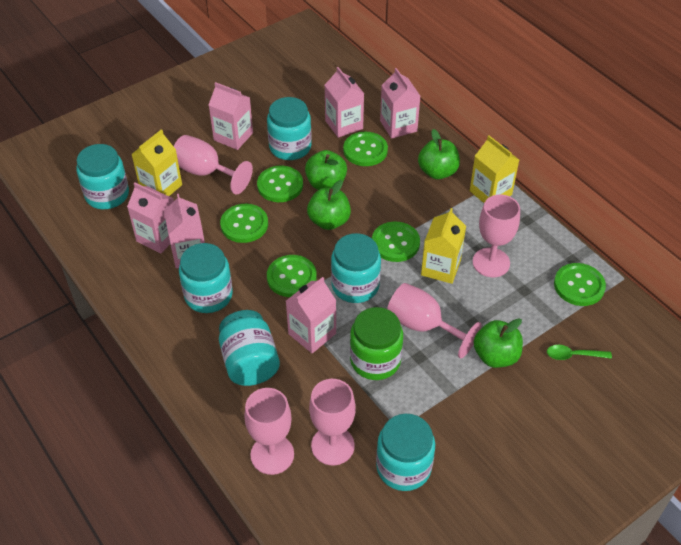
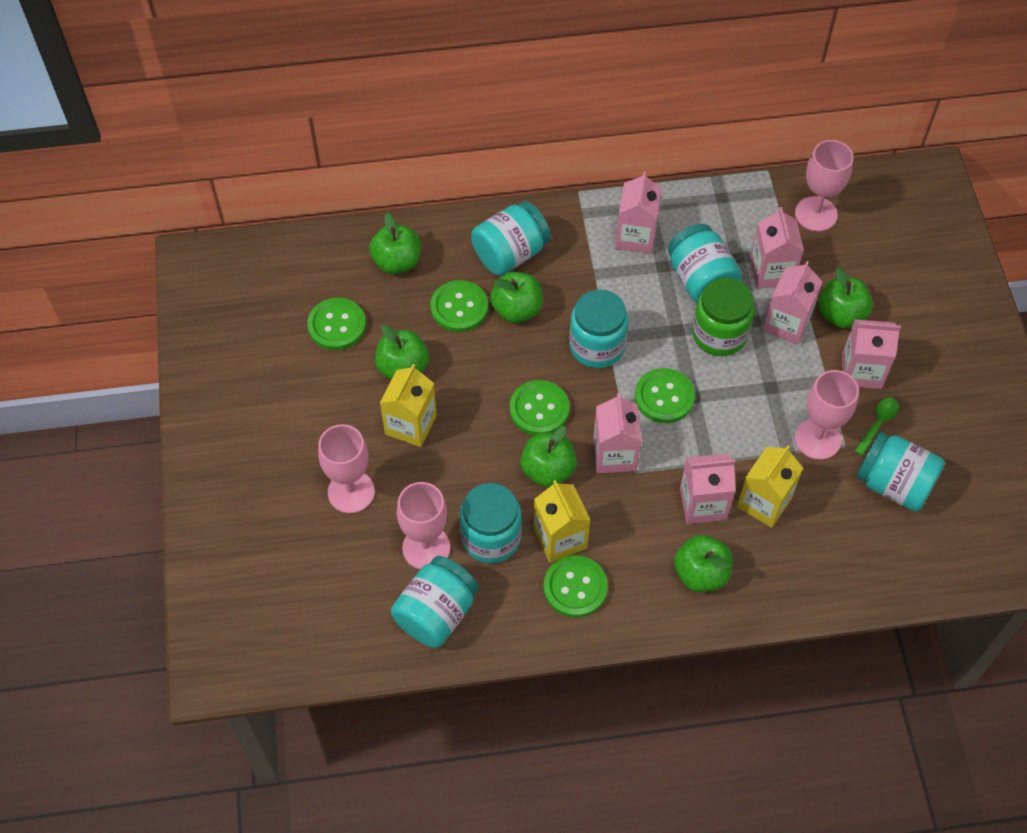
green apple: 4 -> 6
green button: 6 -> 5
pink goblet: 5 -> 4

